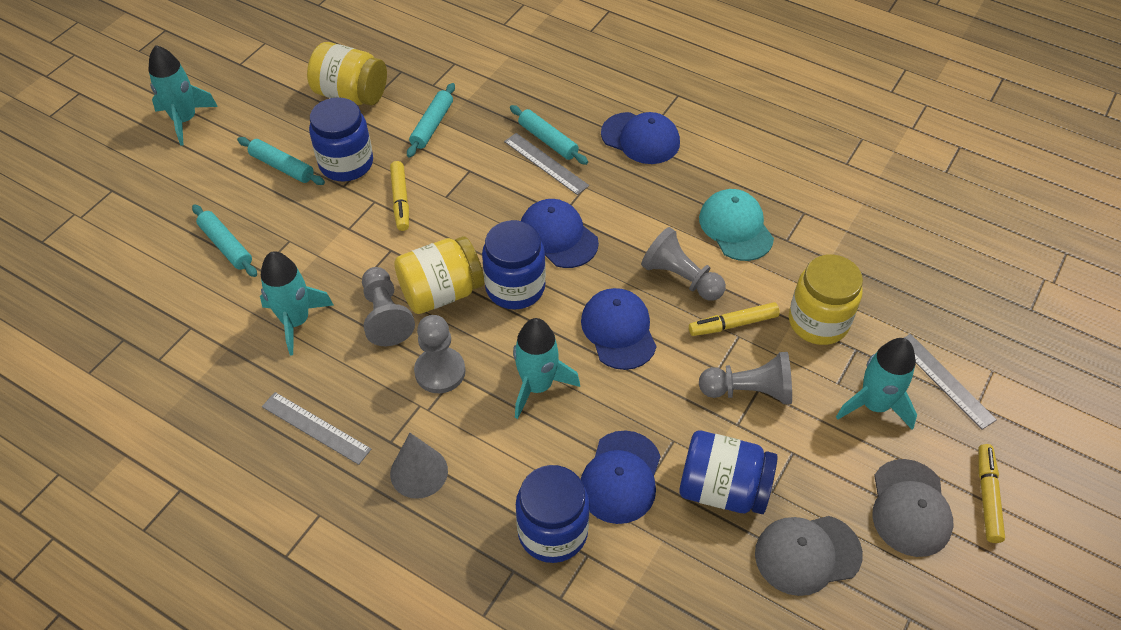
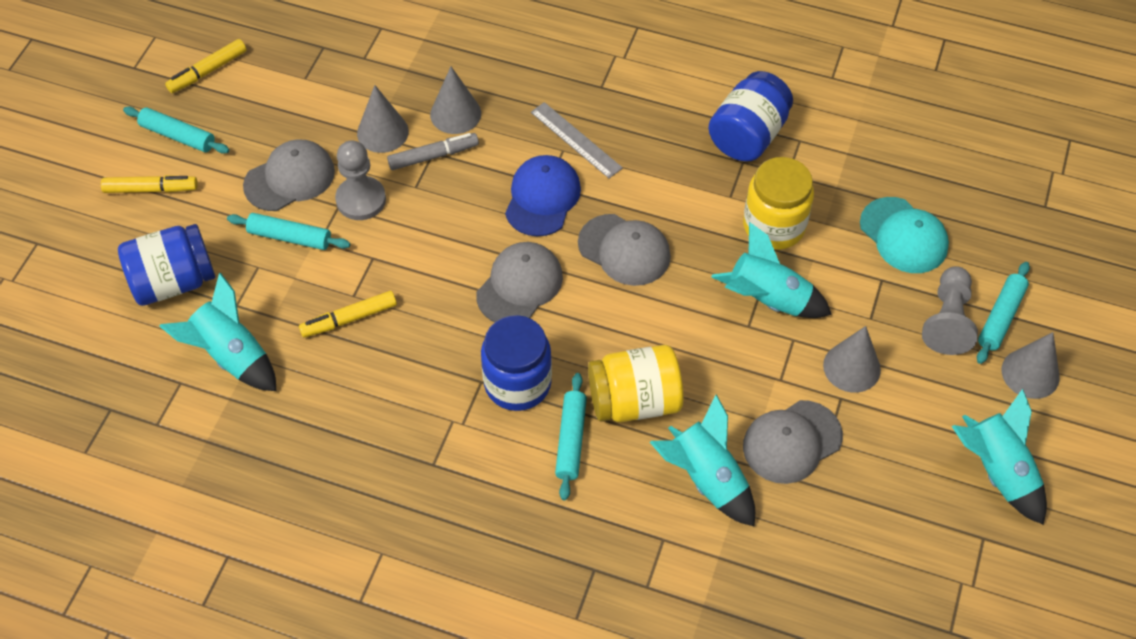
blue cap: 4 -> 1
blue jar: 4 -> 3
grey cap: 2 -> 4
grey cone: 1 -> 4
grey marker: 0 -> 1
grey pawn: 4 -> 2
grey ruler: 3 -> 1
yellow jar: 3 -> 2

